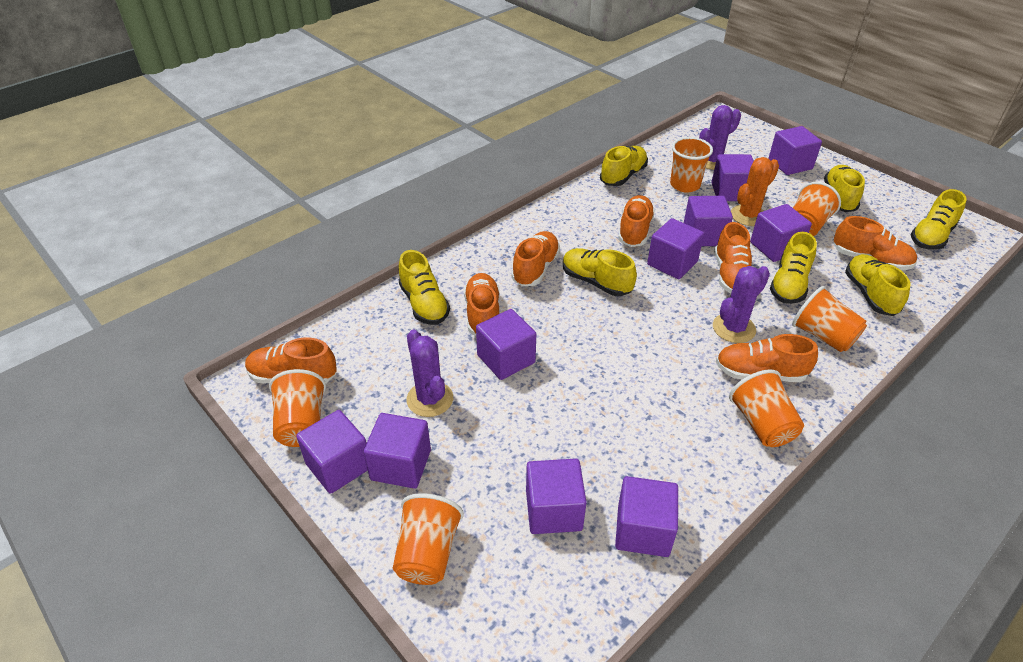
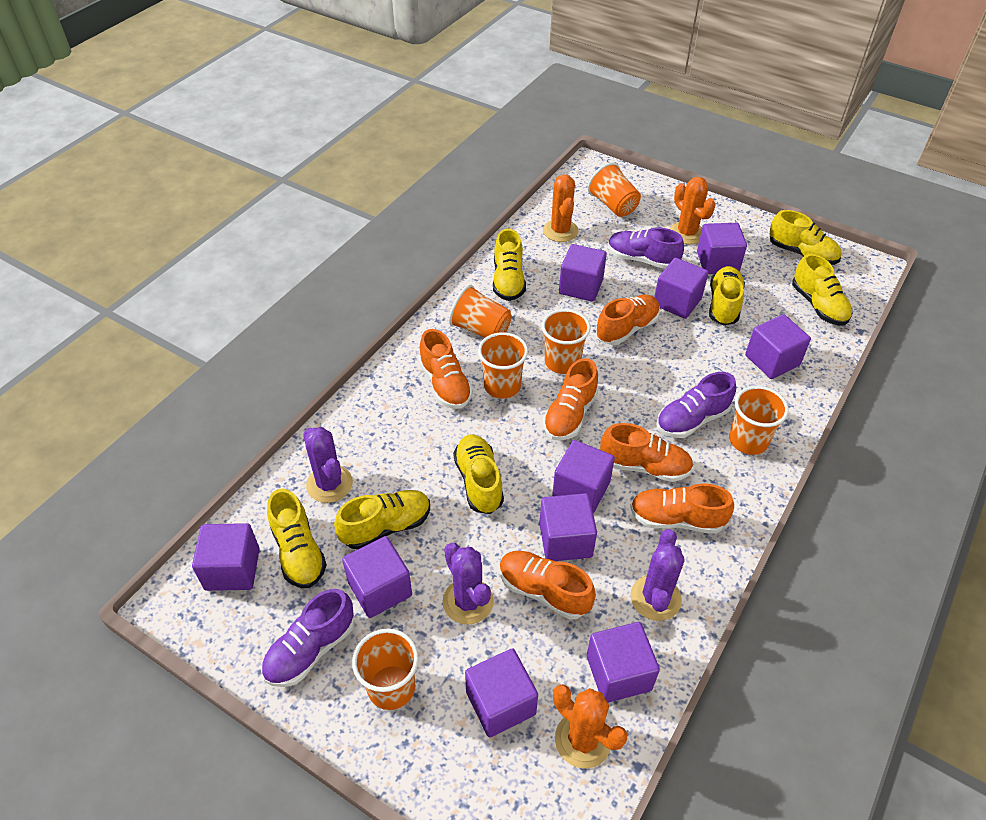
orange cactus: 1 -> 3
orange shoe: 7 -> 6
purple shoe: 0 -> 3

